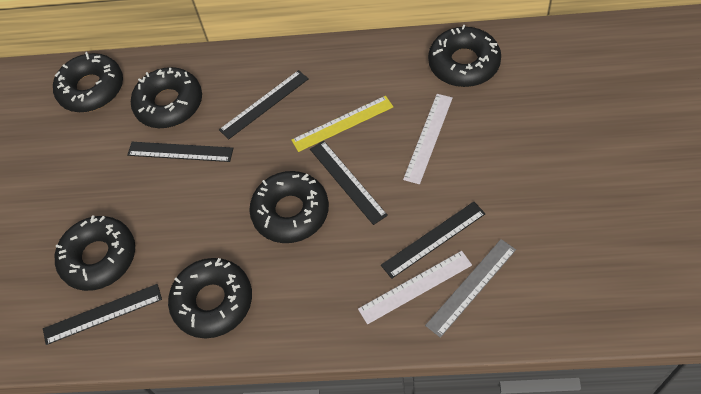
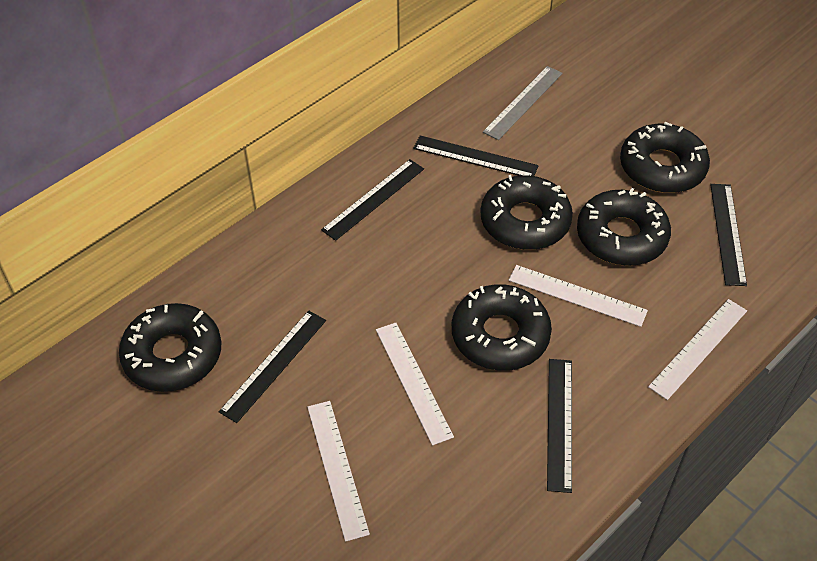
black donut: 6 -> 5
white ruler: 2 -> 4
yellow ruler: 1 -> 0

